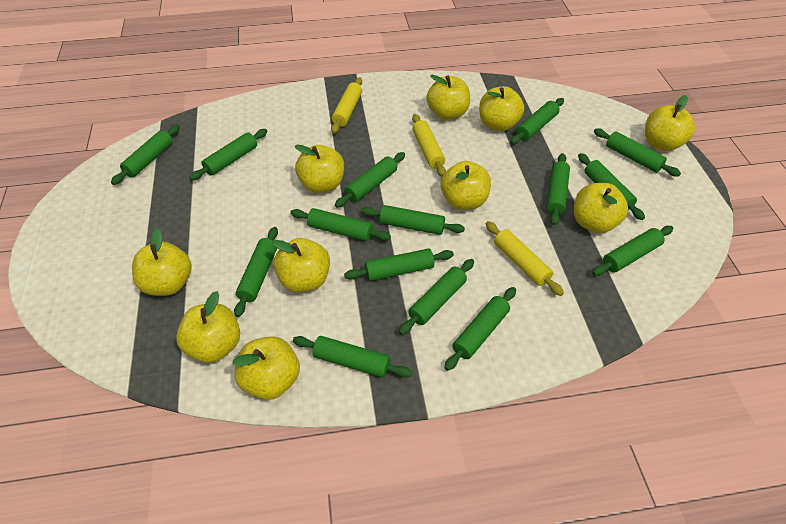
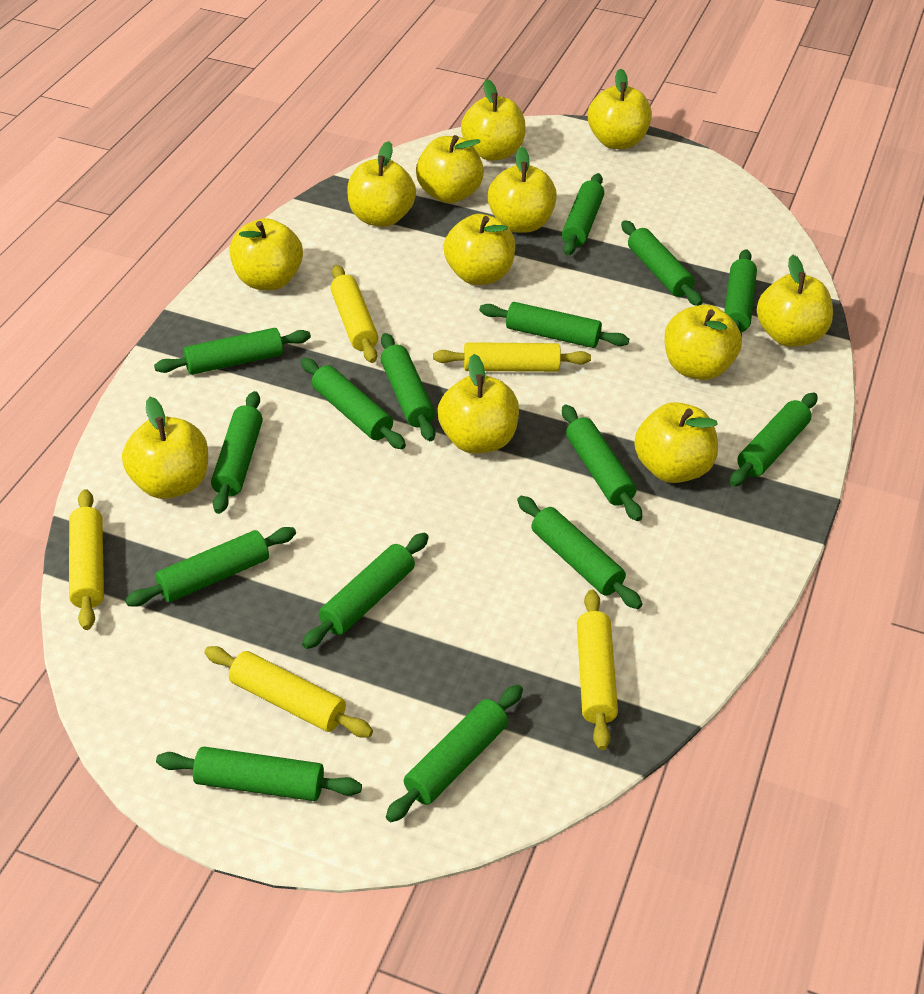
yellow apple: 10 -> 12
yellow rolling pin: 3 -> 5

